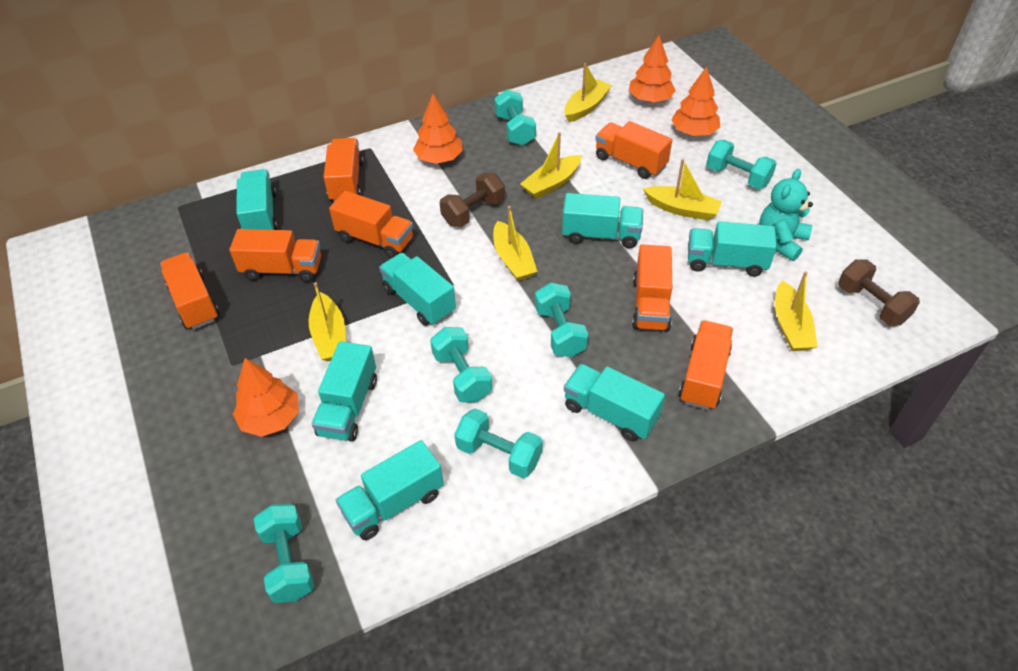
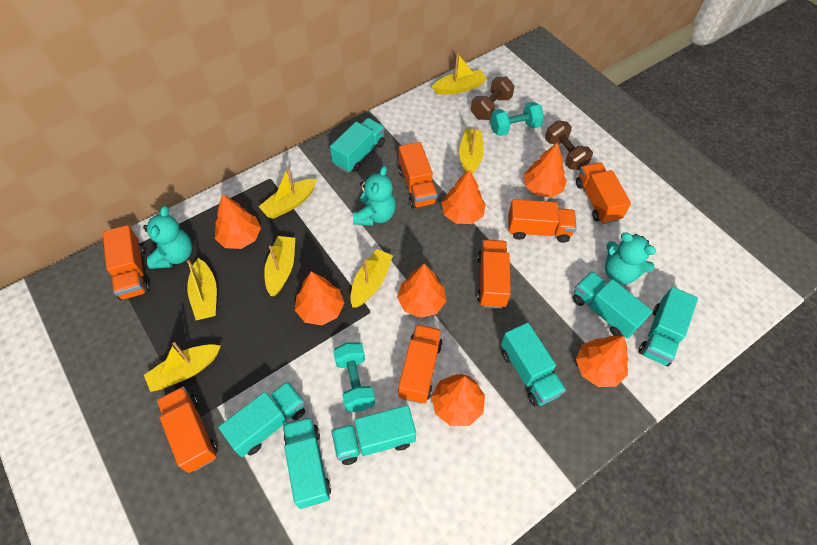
orange tree: 4 -> 7
turquoise dumbbell: 6 -> 2
turquoise teddy bear: 1 -> 3
yellow boat: 6 -> 7

